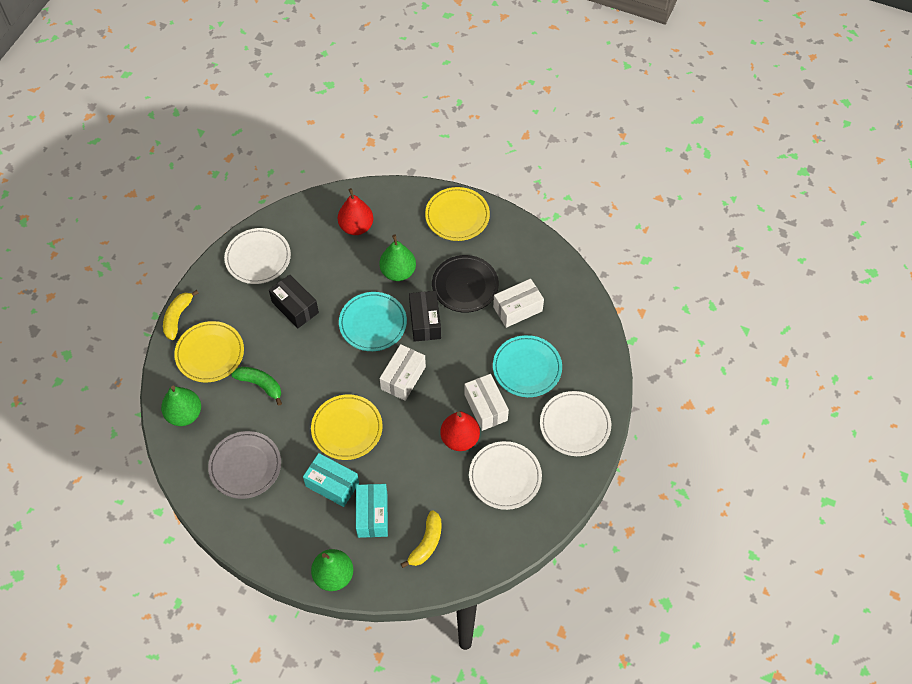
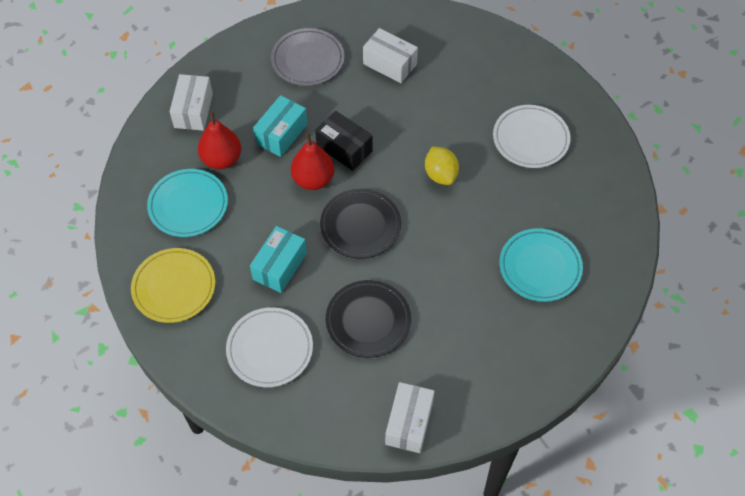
black box: 2 -> 1
black plate: 1 -> 2
green banana: 1 -> 0
green pear: 3 -> 0
white plate: 3 -> 2
yellow banana: 2 -> 0
yellow lemon: 0 -> 1
yellow plate: 3 -> 1

